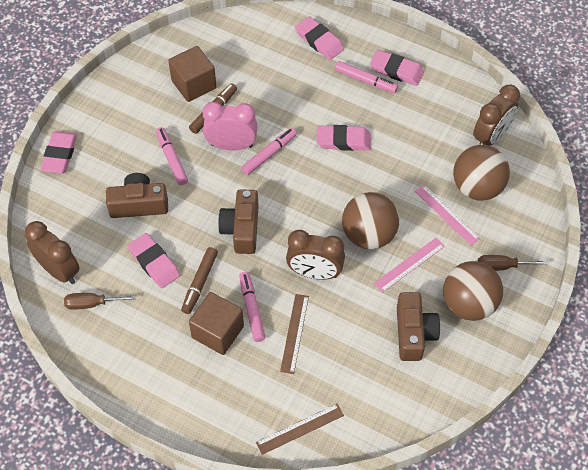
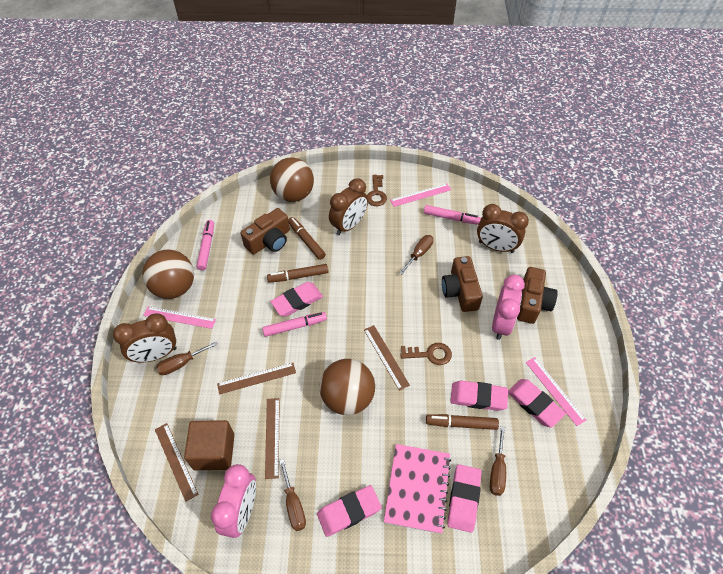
brown cube: 2 -> 1
brown key: 0 -> 2
brown marker: 2 -> 3
brown ruler: 2 -> 4
brown screwdriver: 2 -> 4
pink clock: 1 -> 2
pink marker: 4 -> 3
pink notebook: 0 -> 1
pink ruler: 2 -> 3

